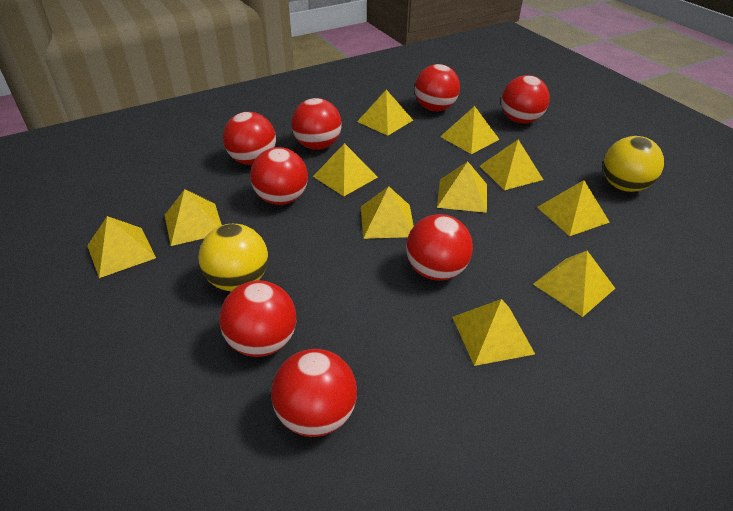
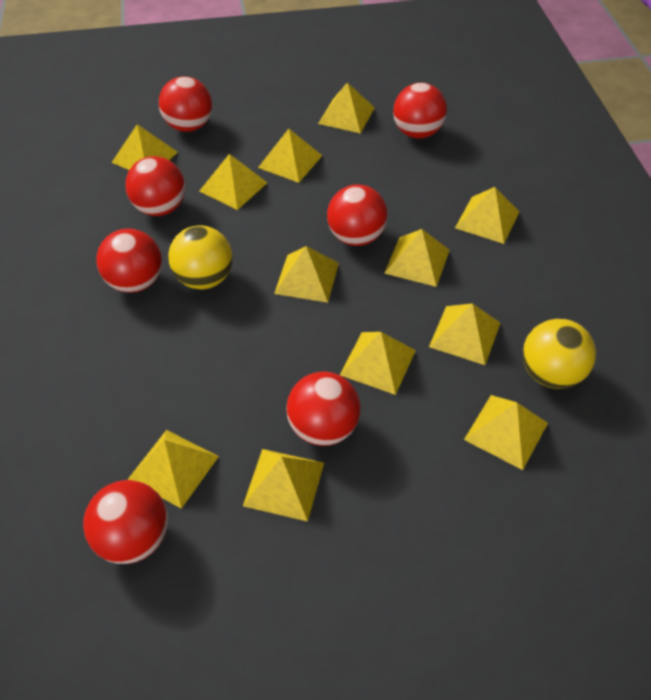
red ball: 8 -> 7
yellow pyramid: 11 -> 12

